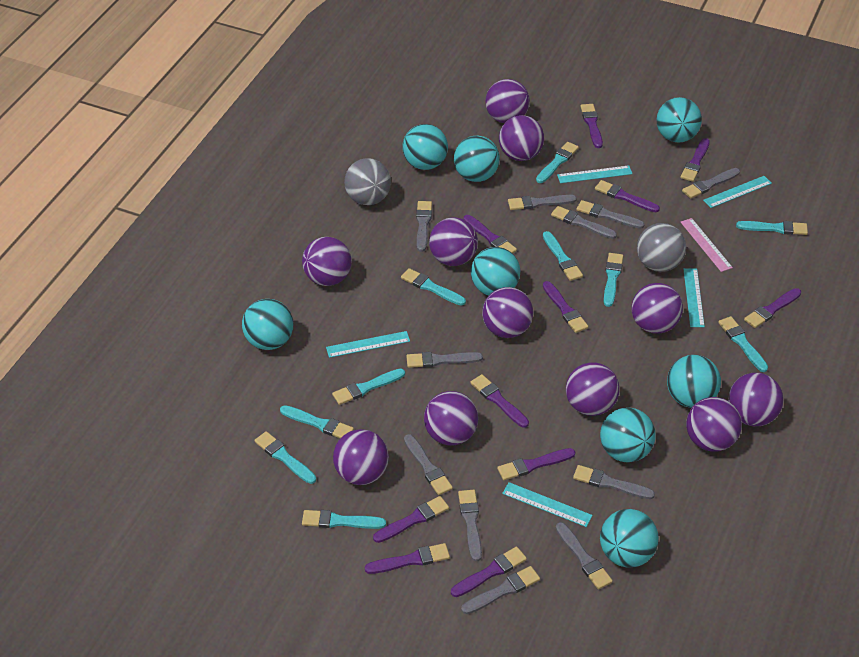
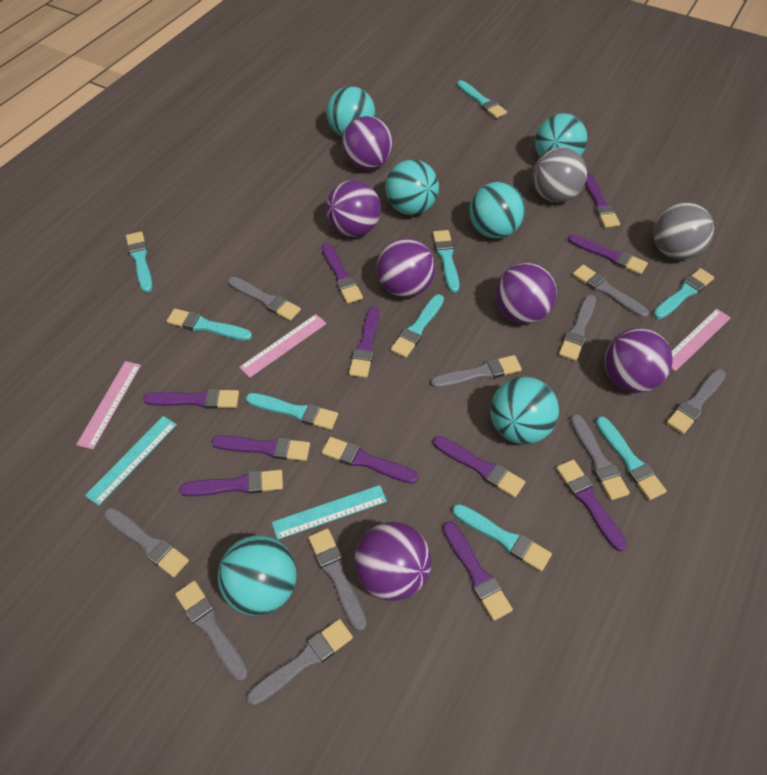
grey brush: 11 -> 10
pink ruler: 1 -> 3
purple ball: 11 -> 6
turquoise ball: 8 -> 6
turquoise brush: 10 -> 9
turquoise ruler: 5 -> 2

